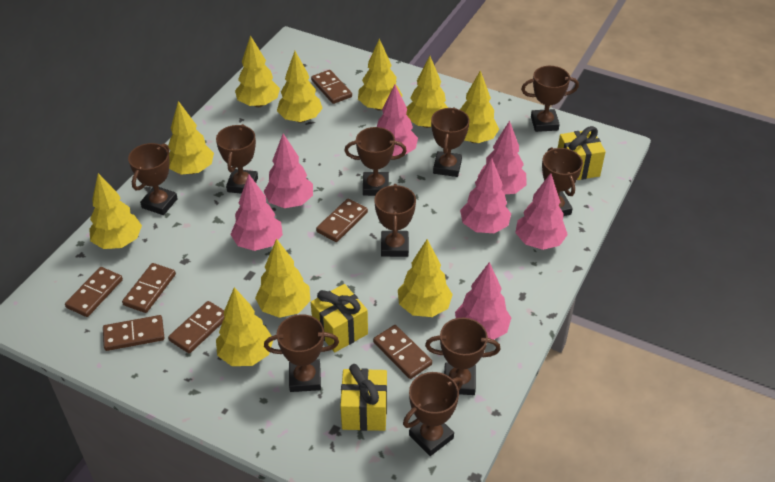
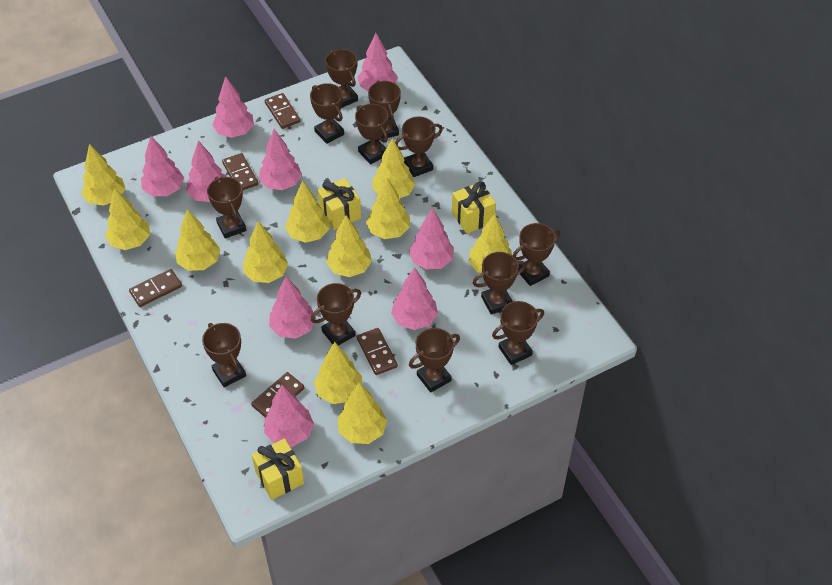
brown domino: 7 -> 5
brown trophy: 10 -> 12
pink tree: 7 -> 9
yellow tree: 10 -> 11

